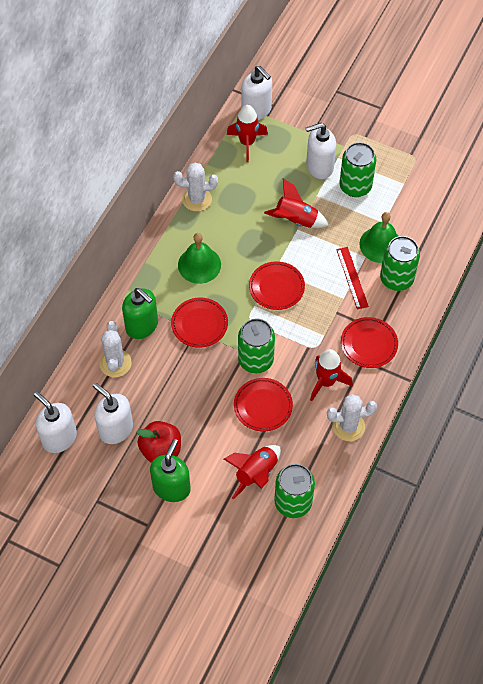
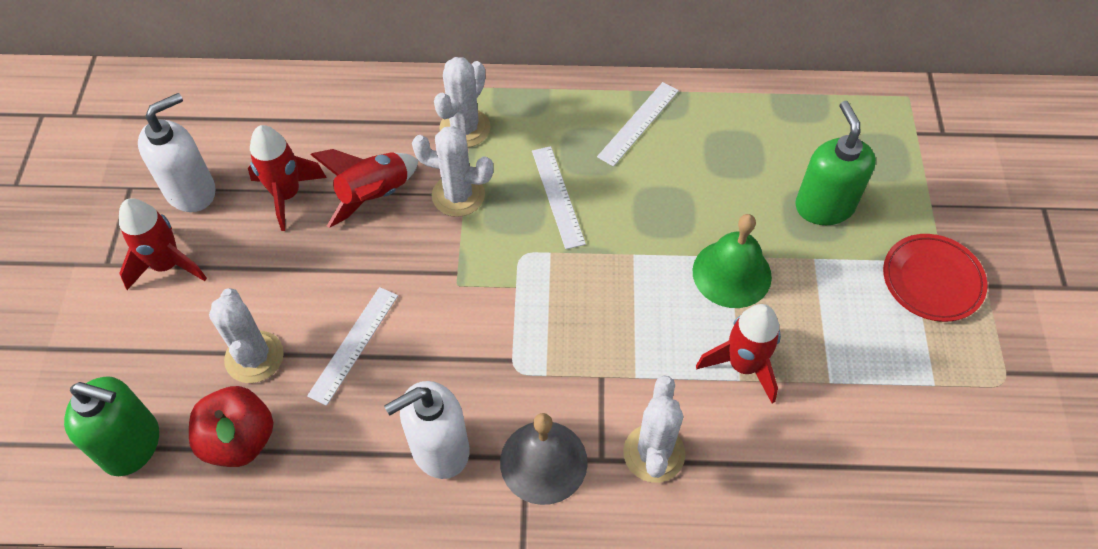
green bell: 2 -> 1
green can: 4 -> 0
grey bell: 0 -> 1
red plate: 4 -> 1
red ruler: 1 -> 0
white cactus: 3 -> 4
white ruler: 0 -> 3
white soap dispenser: 4 -> 2

